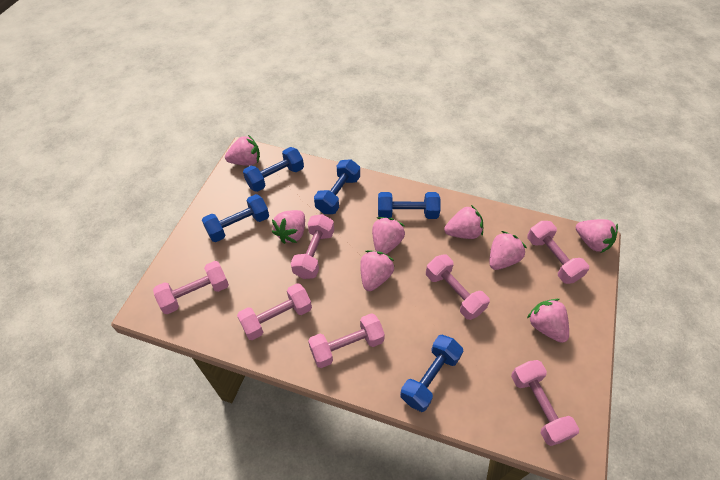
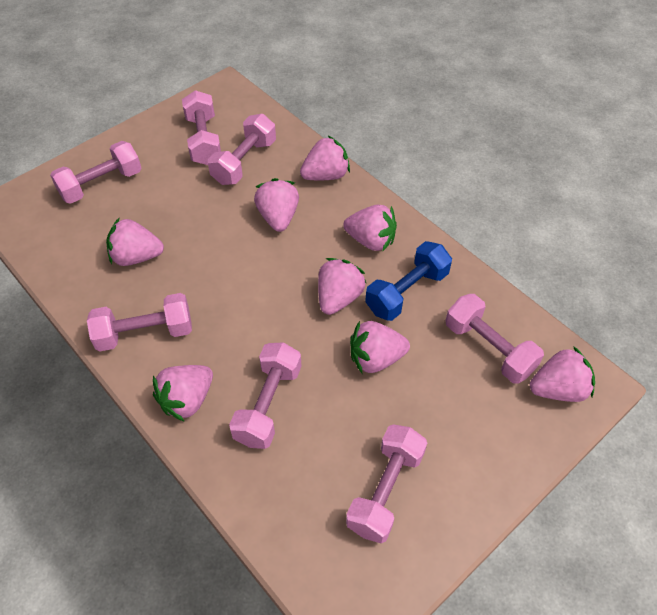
blue dumbbell: 5 -> 1

